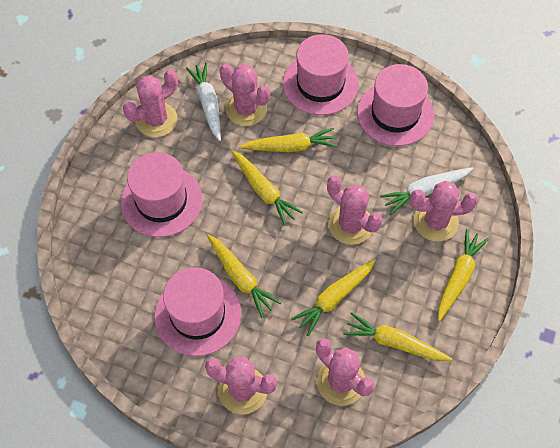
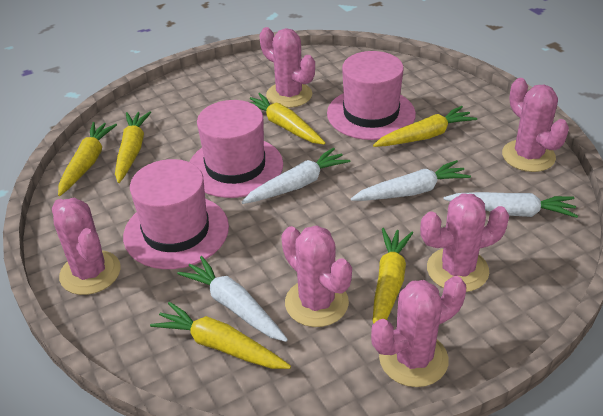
pink hat: 4 -> 3
white carrot: 2 -> 4

